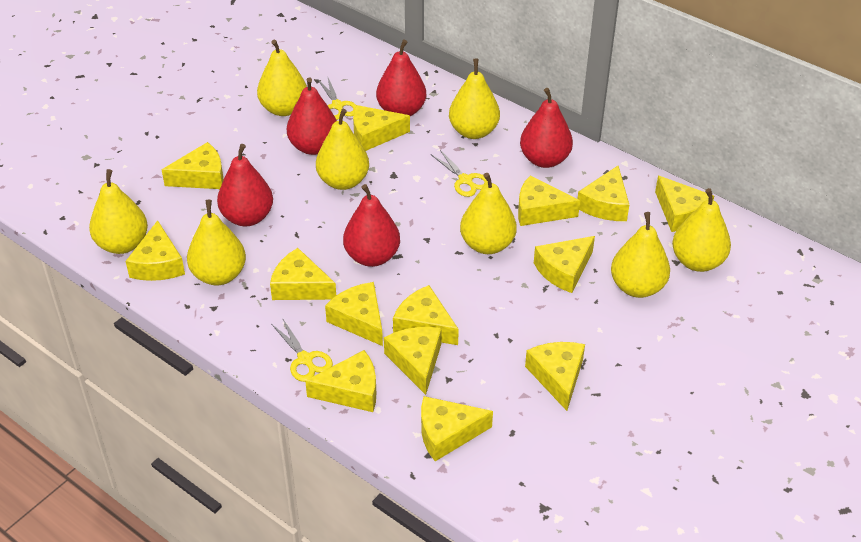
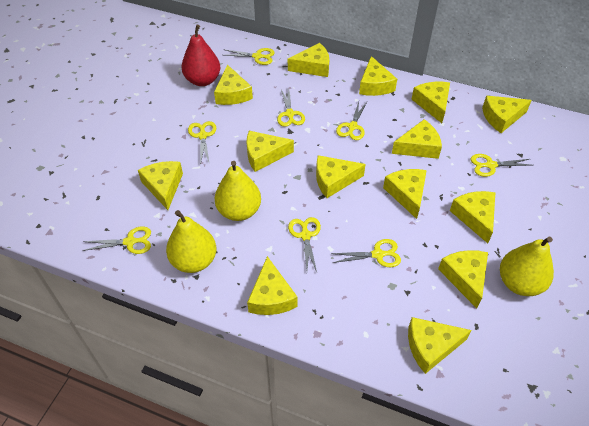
red pear: 5 -> 1
yellow pear: 8 -> 3
yellow scissors: 3 -> 8

